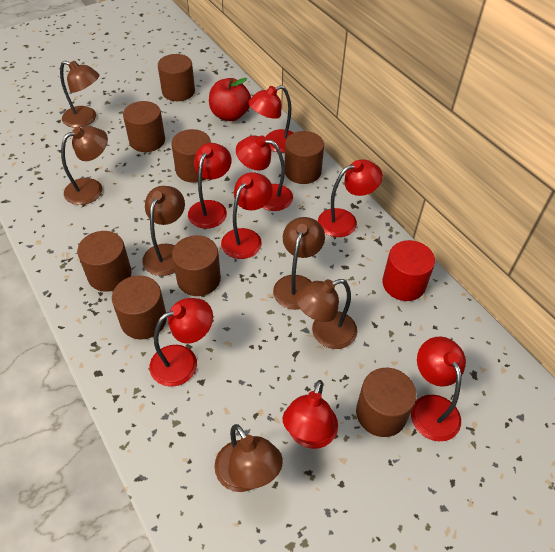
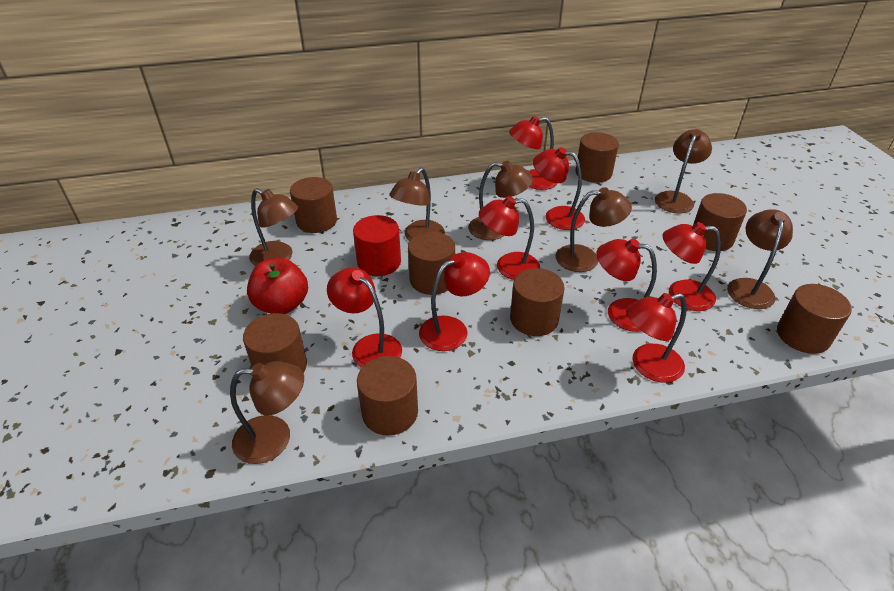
brown lamp: 6 -> 7

